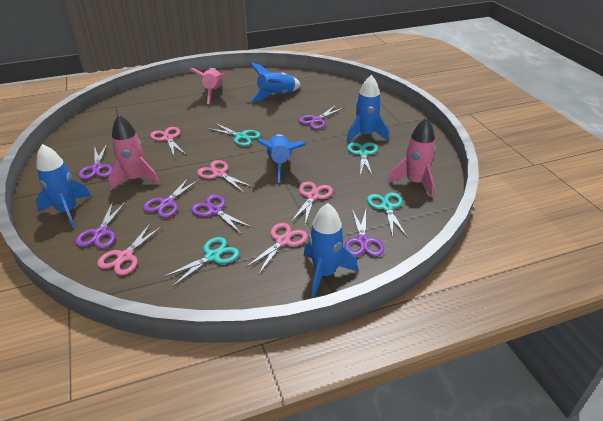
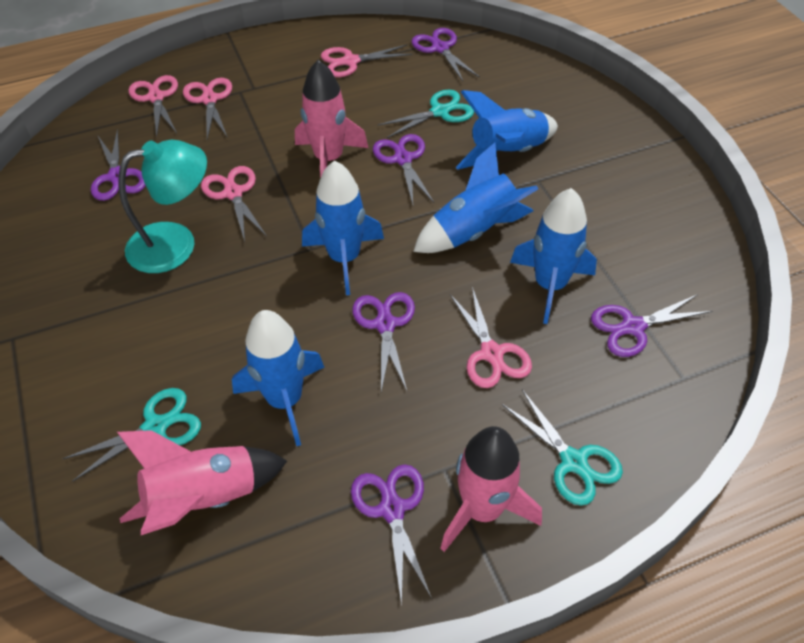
turquoise lamp: 0 -> 1
turquoise scissors: 4 -> 3

